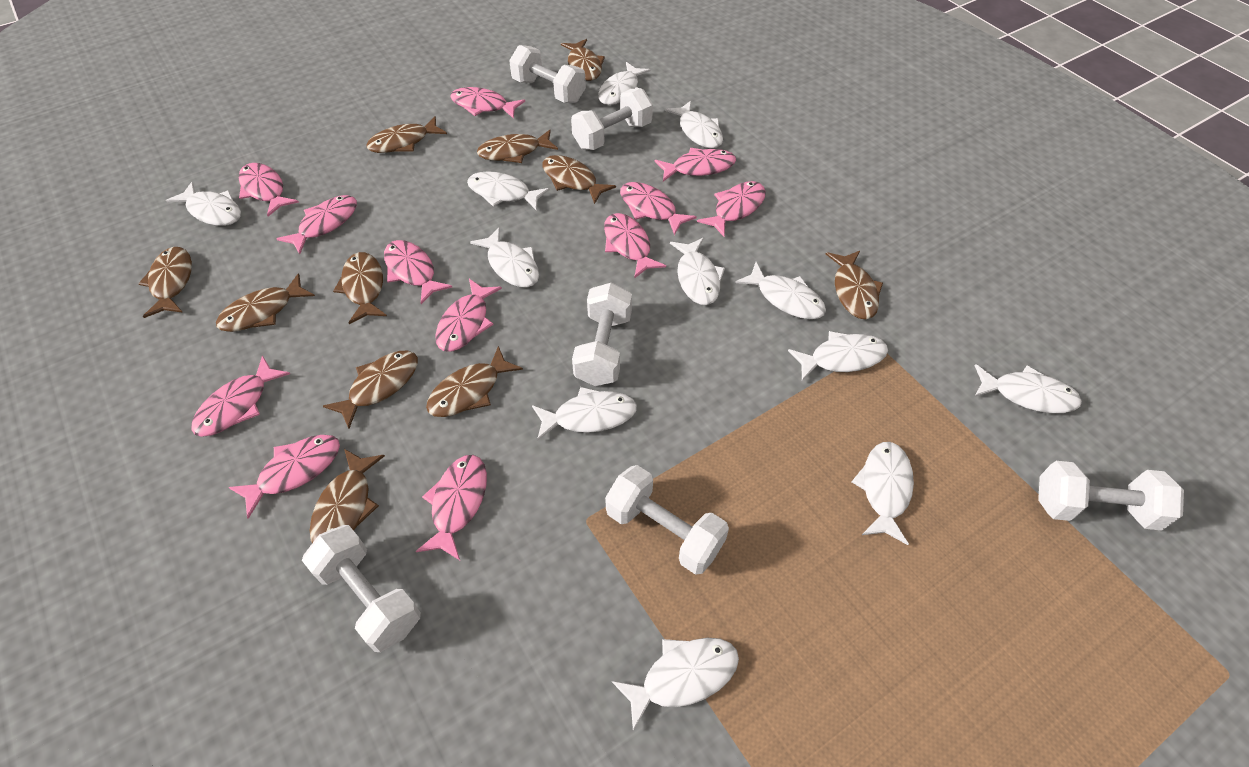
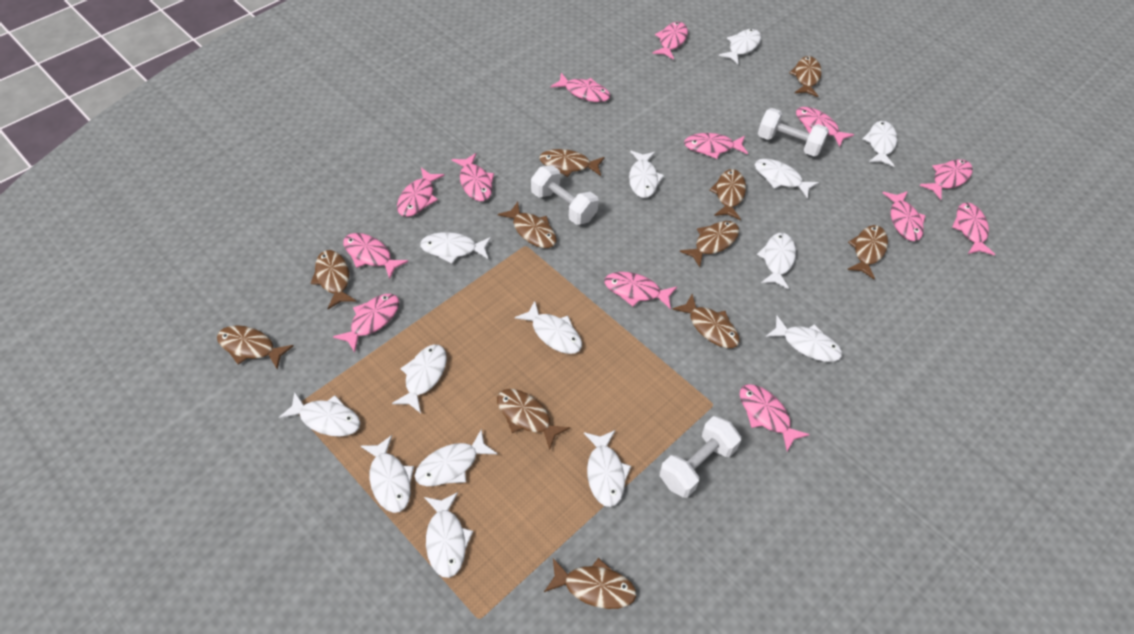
pink fish: 12 -> 13
white dumbbell: 6 -> 3
white fish: 12 -> 14

